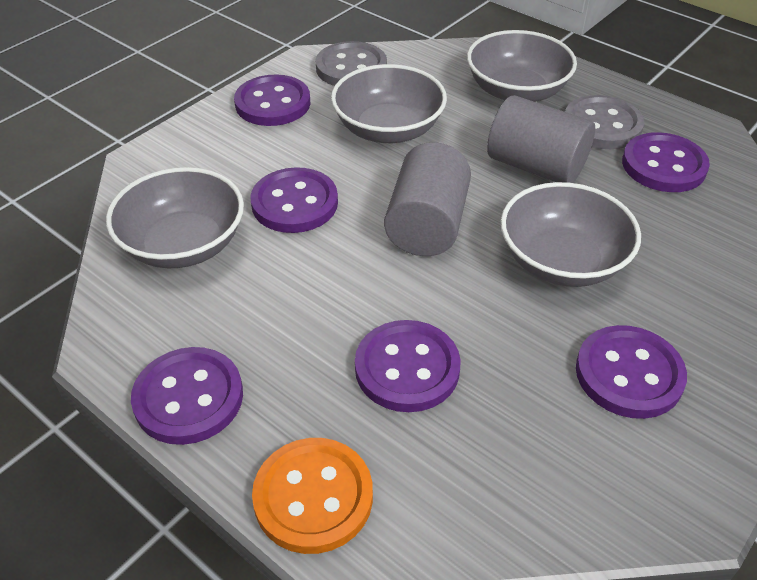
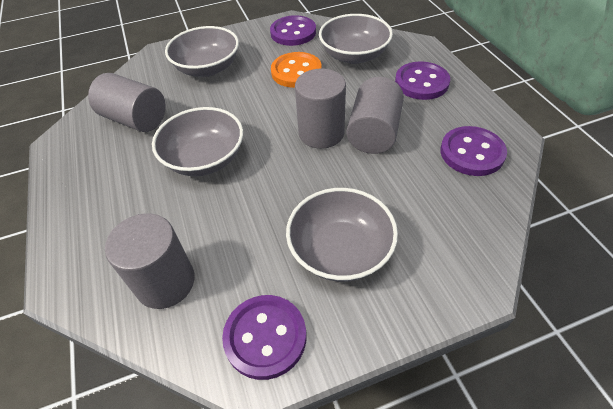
grey button: 2 -> 0
grey cylinder: 2 -> 4
purple button: 6 -> 4

